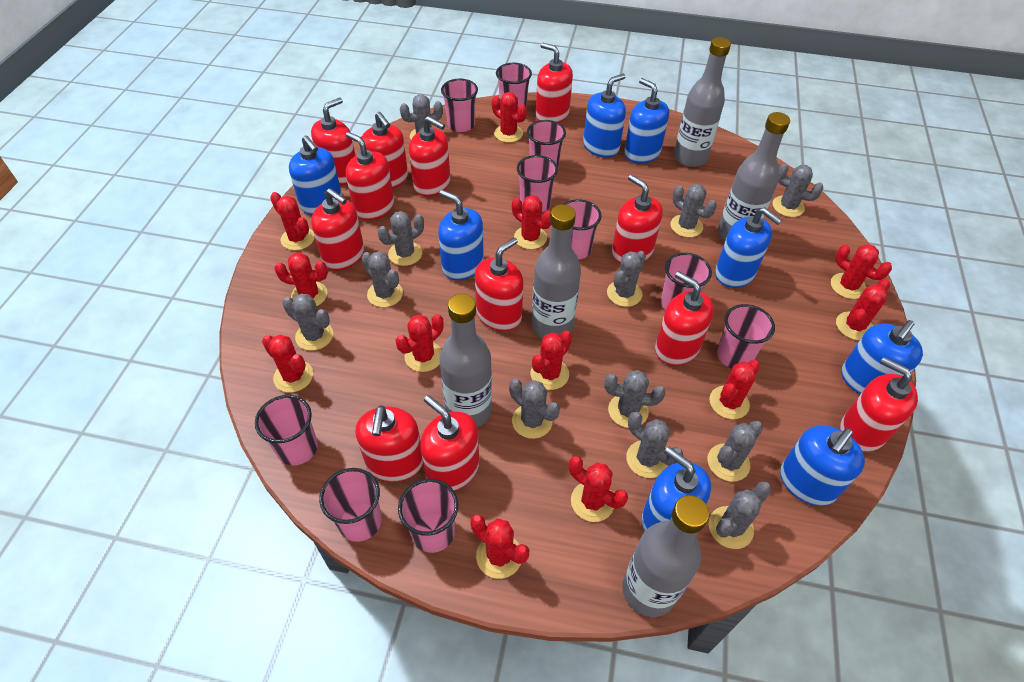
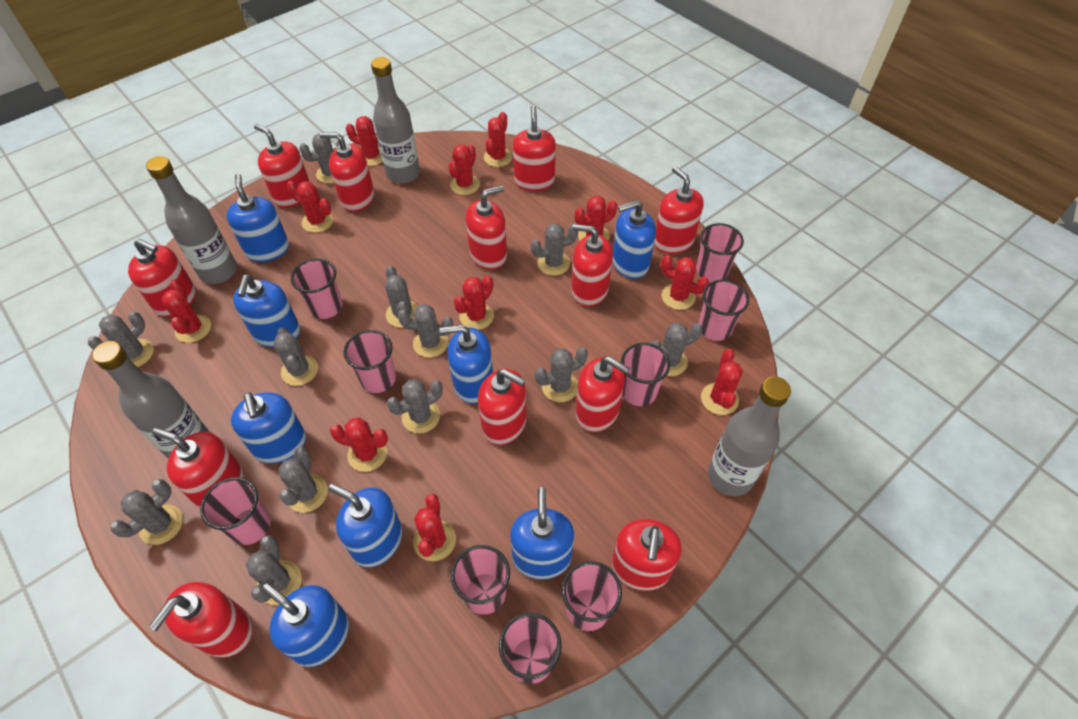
grey bottle: 5 -> 4
pink cup: 10 -> 9
red cactus: 12 -> 11

